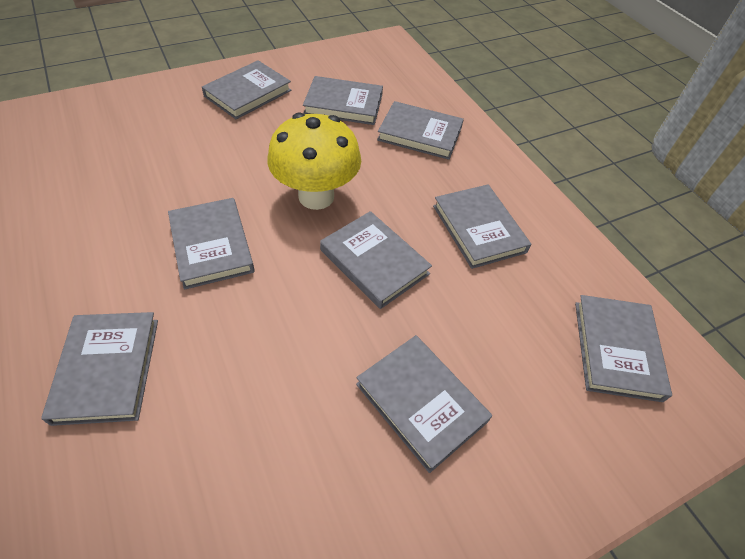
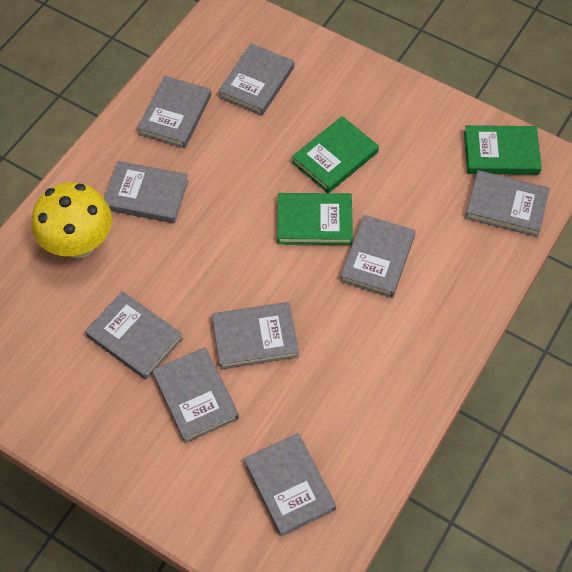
green book: 0 -> 3

